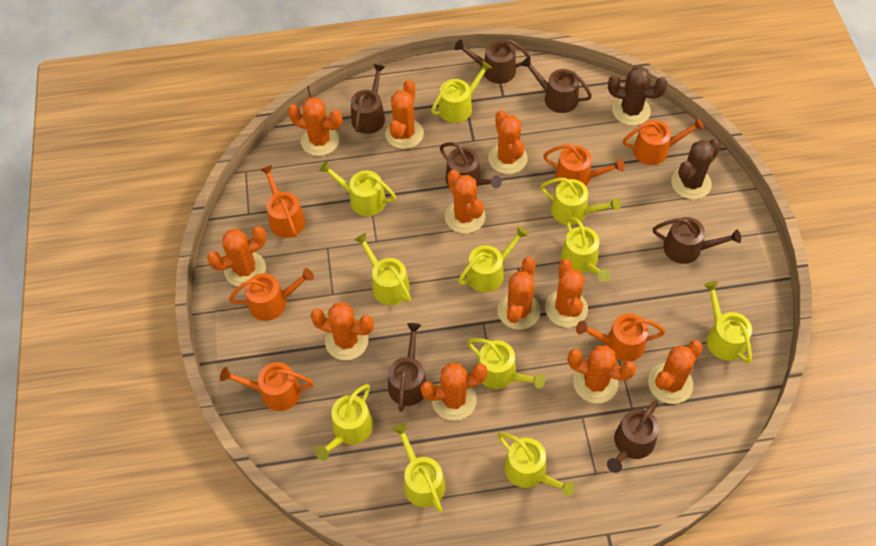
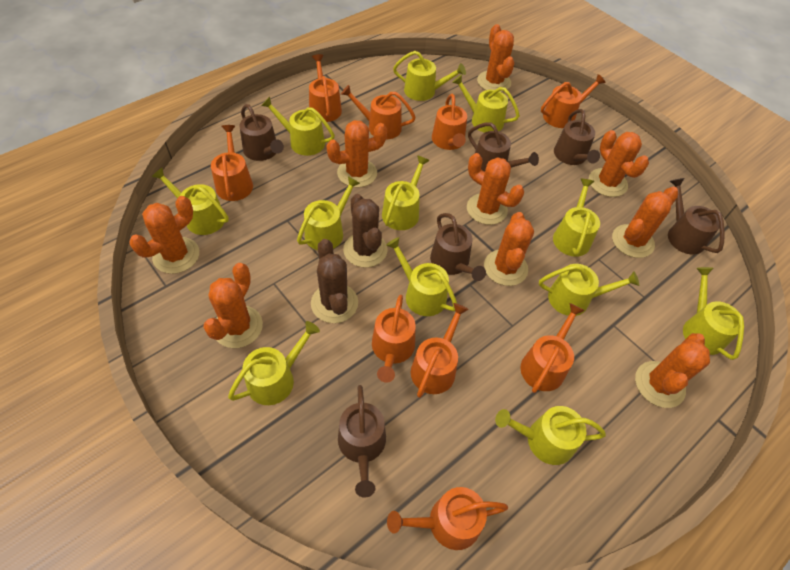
brown watering can: 7 -> 6
orange cactus: 11 -> 9
orange watering can: 6 -> 9
yellow watering can: 11 -> 12

